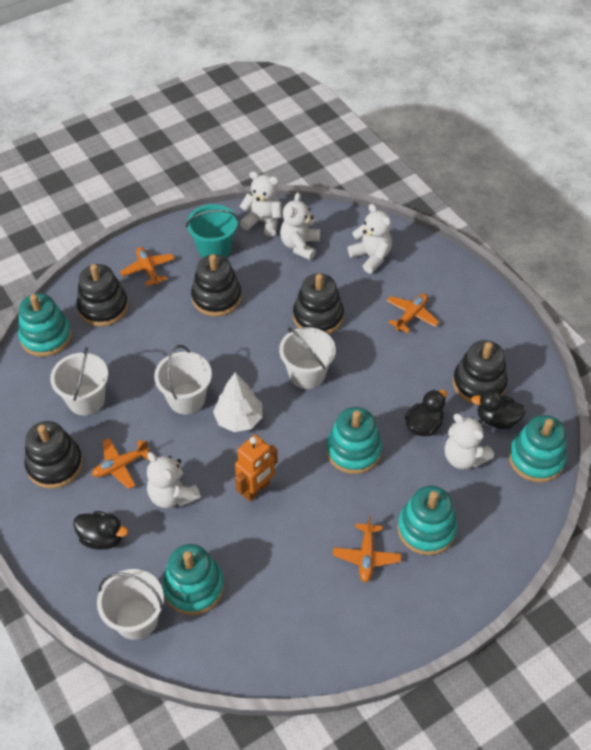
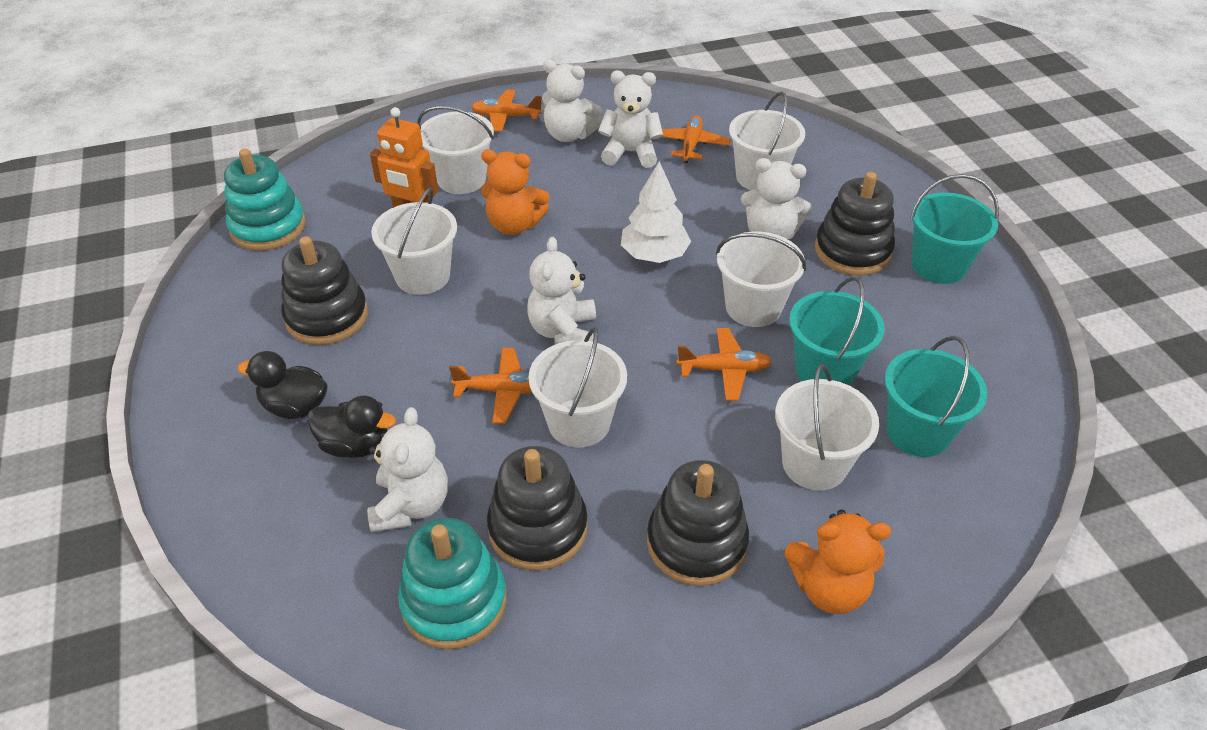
black duck: 3 -> 2
black stacking toy: 5 -> 4
orange teddy bear: 0 -> 2
turquoise bucket: 1 -> 3
turquoise stacking toy: 5 -> 2
white bucket: 4 -> 6

